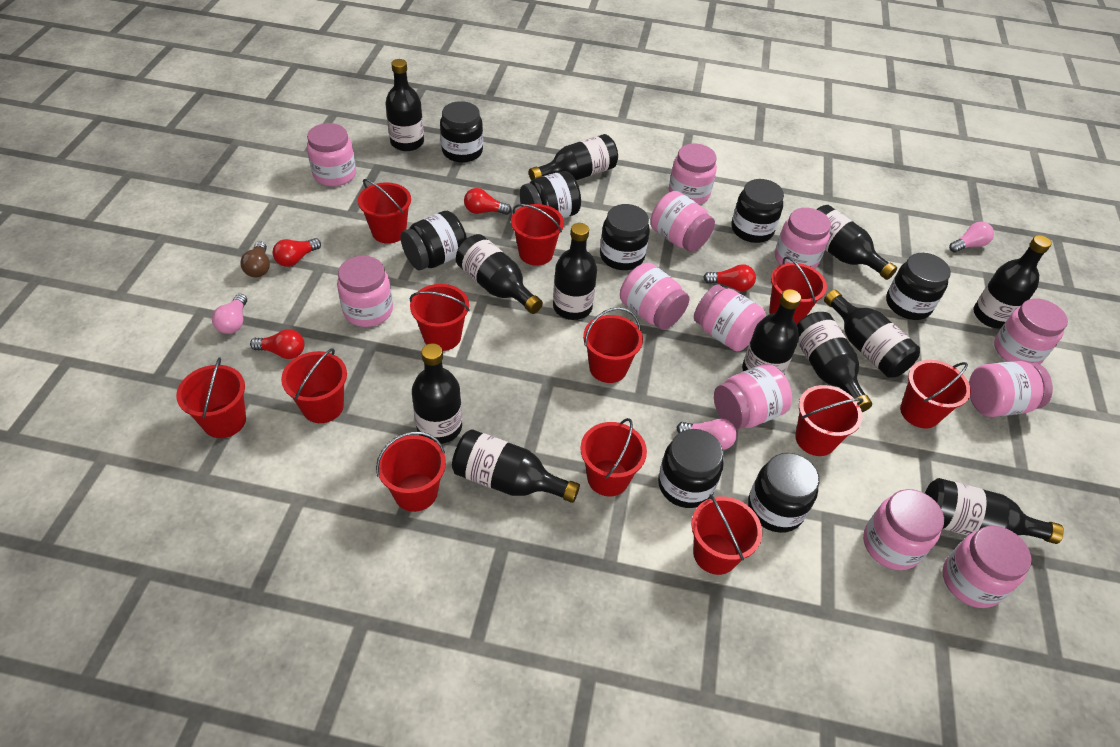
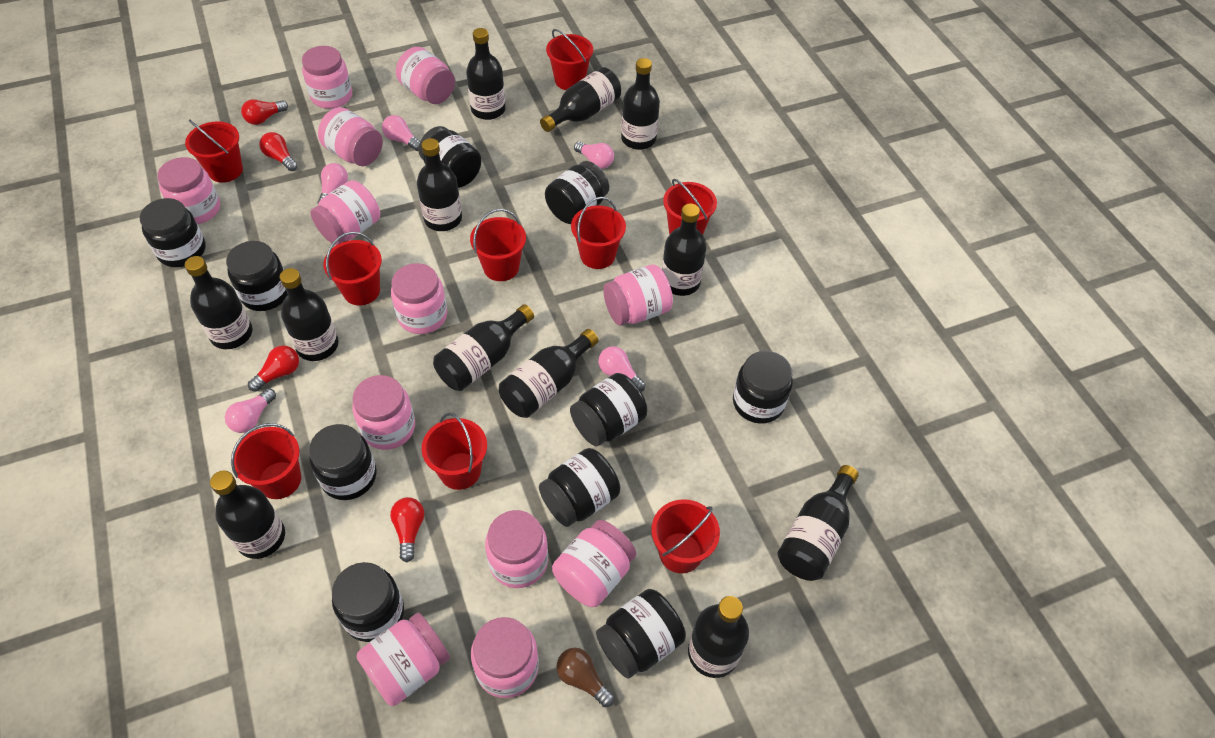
black jar: 8 -> 10
pink light bulb: 3 -> 5
red bucket: 12 -> 9

